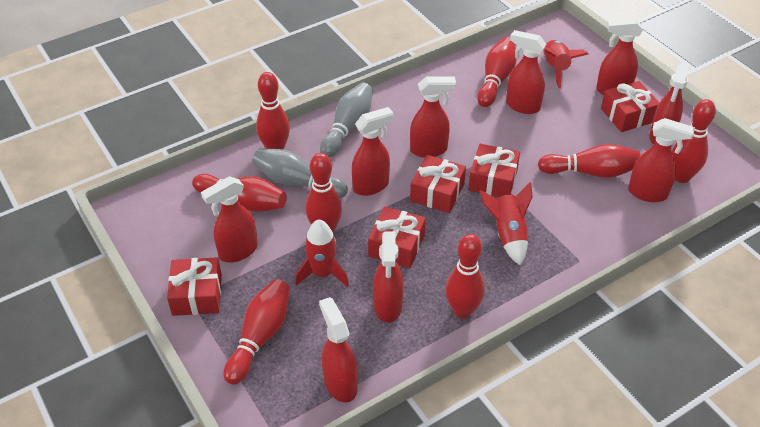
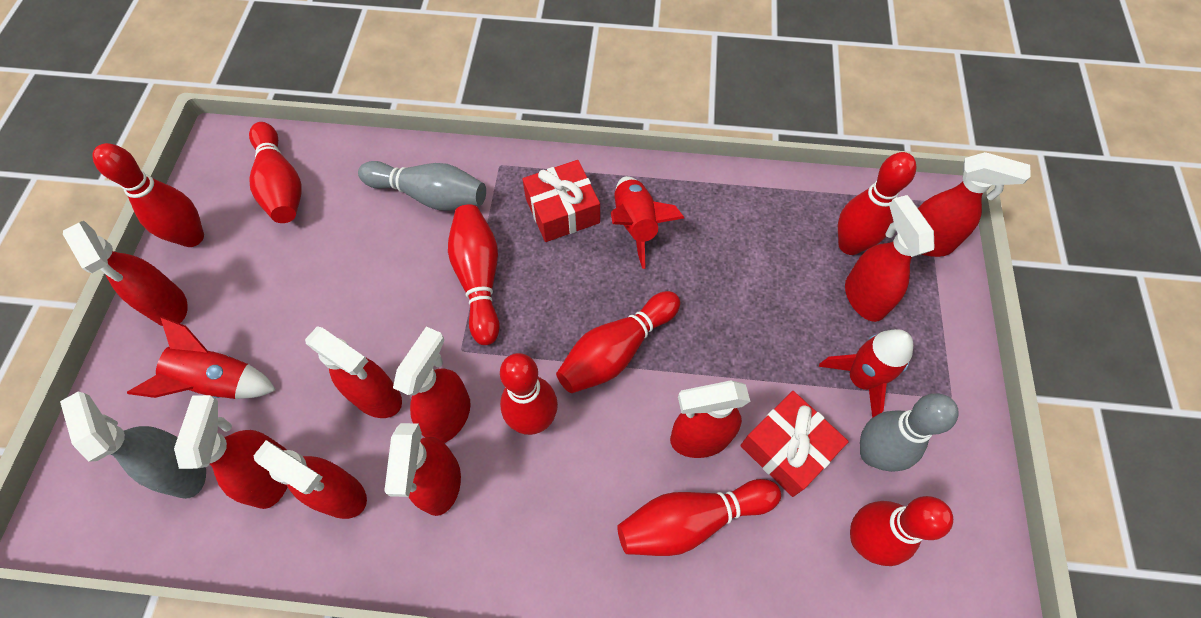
grey spray bottle: 0 -> 1
red gift: 5 -> 2

